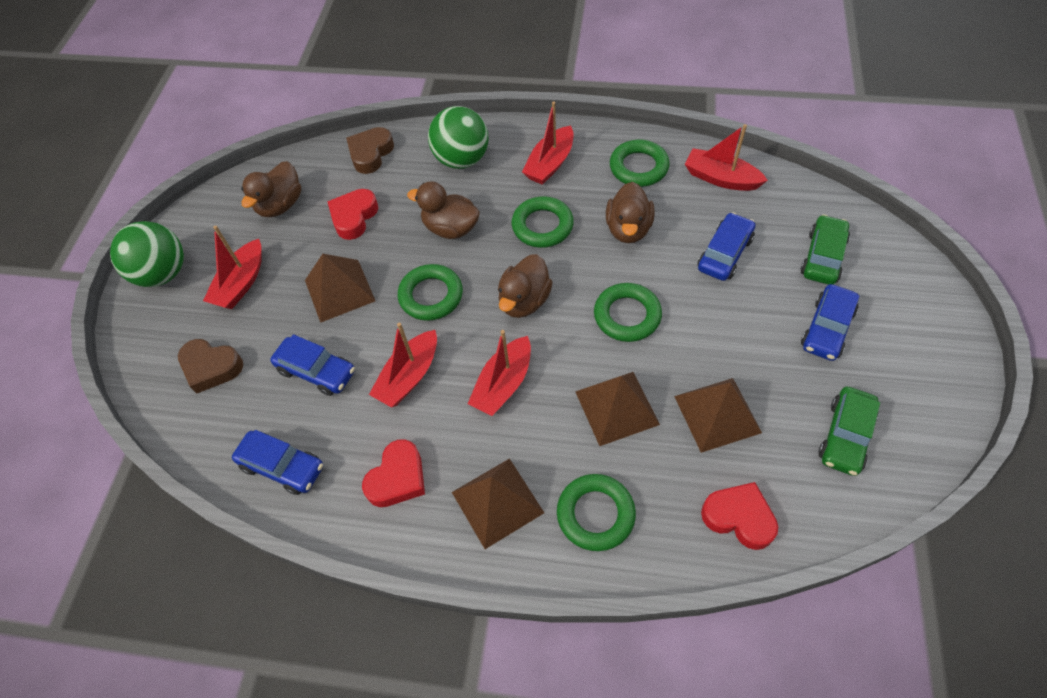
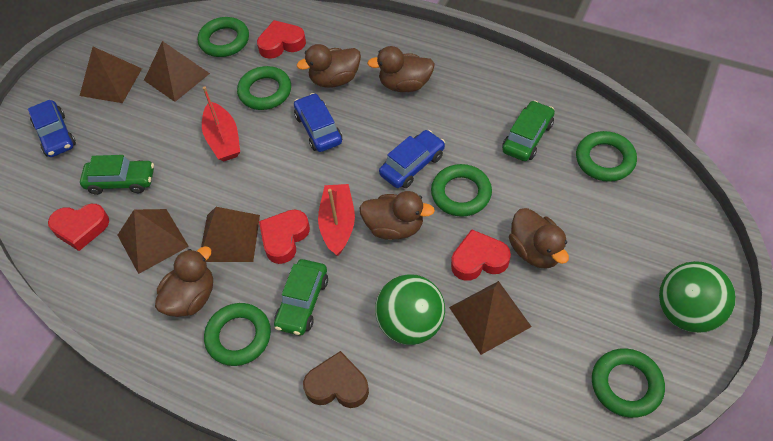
blue car: 4 -> 3
brown duck: 4 -> 5
brown heart: 2 -> 1
brown pyramid: 4 -> 5
green car: 2 -> 3
green ring: 5 -> 6
red boat: 5 -> 2
red heart: 3 -> 4

